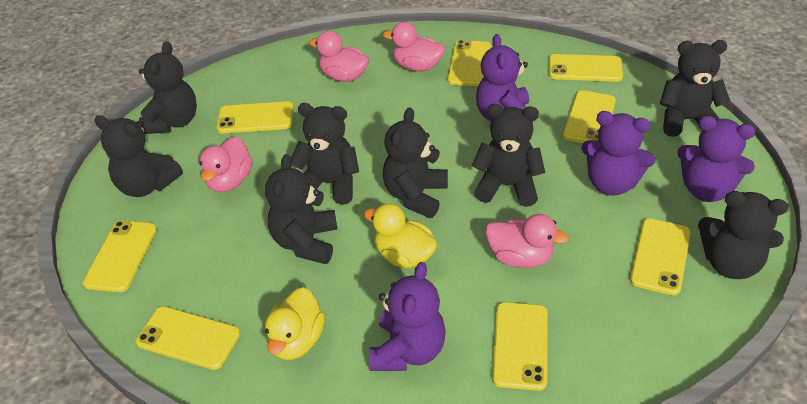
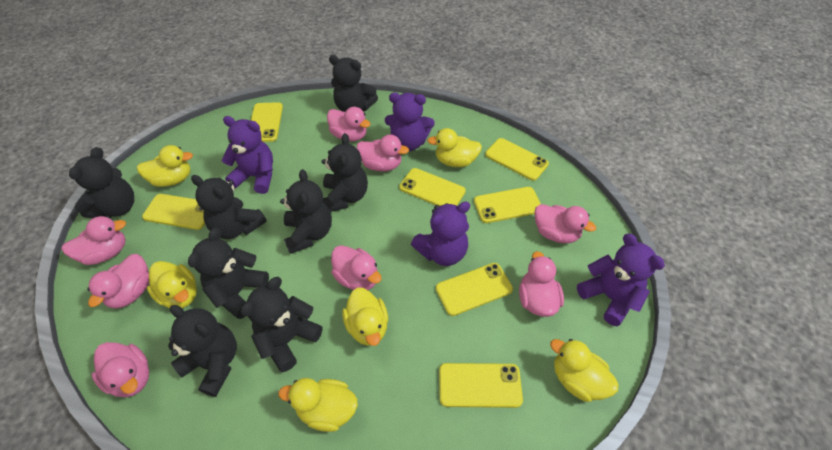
pink duck: 4 -> 8
yellow duck: 2 -> 6
yellow phone: 8 -> 7

